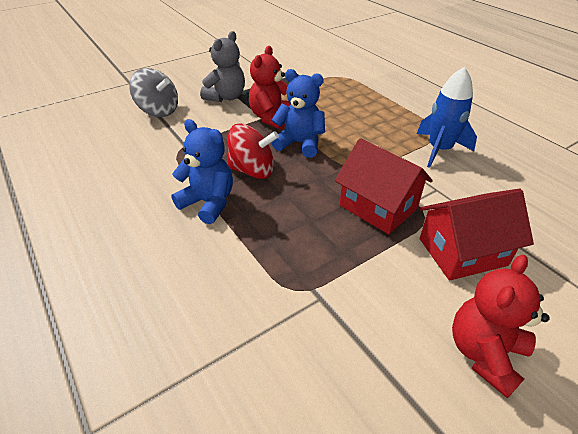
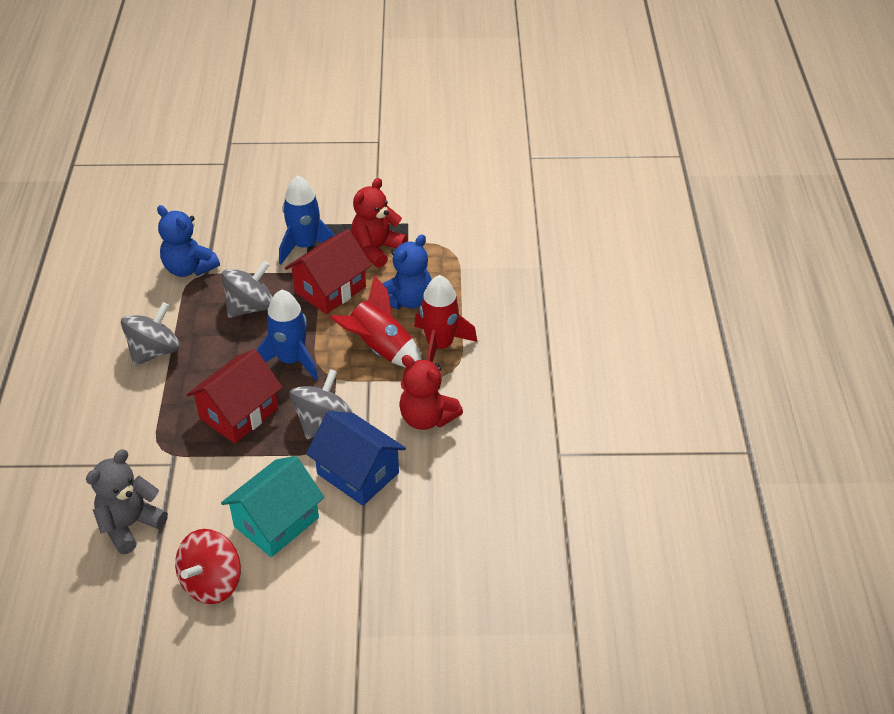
blue house: 0 -> 1
blue rocket: 1 -> 2
grey spinning top: 1 -> 3
red rocket: 0 -> 2
turquoise house: 0 -> 1

